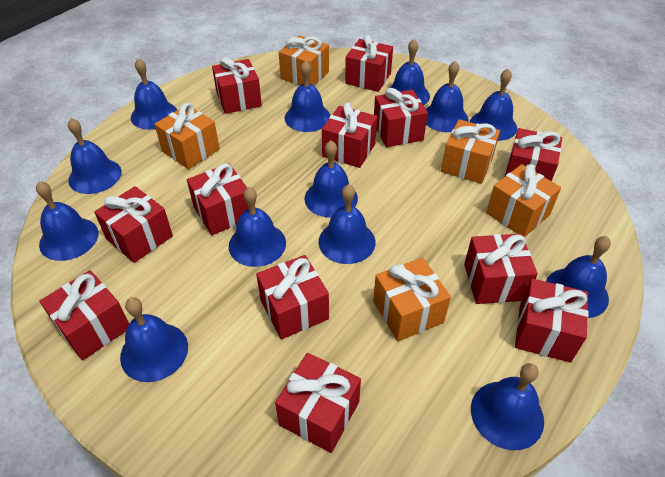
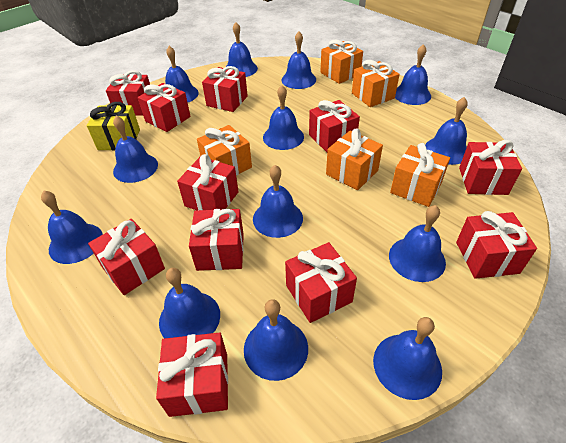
red gift: 12 -> 11
yellow gift: 0 -> 1

